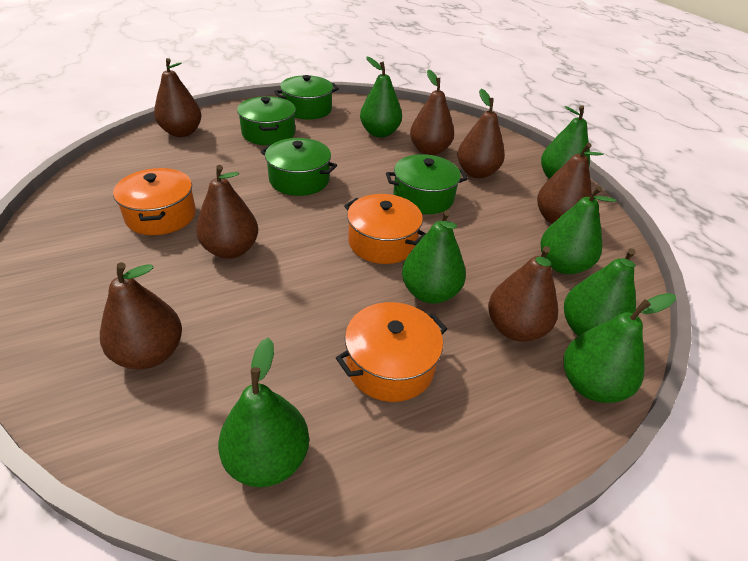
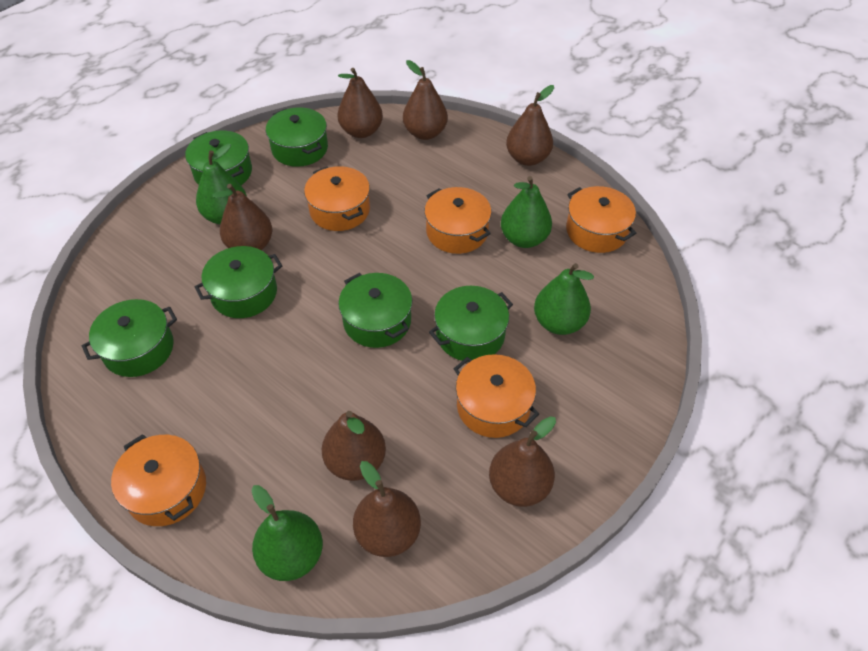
green pear: 7 -> 4
green pot: 4 -> 6
orange pot: 3 -> 5

